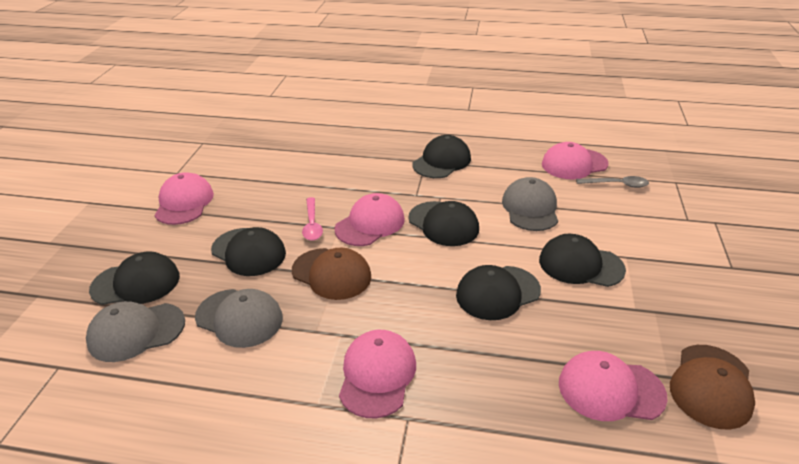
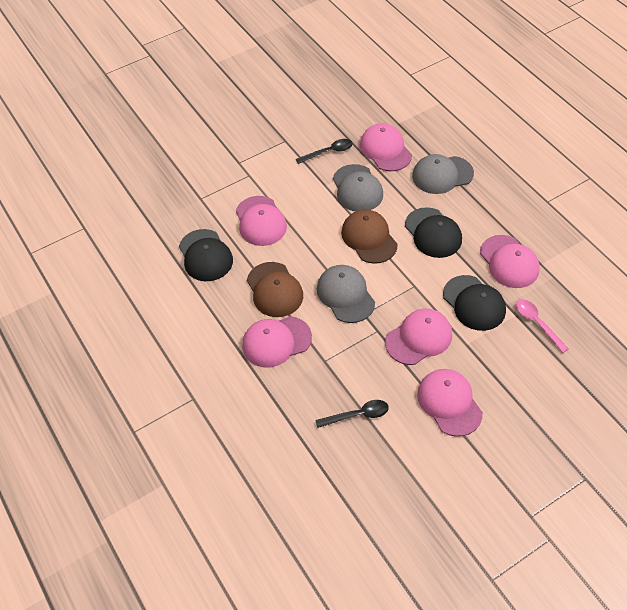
black cap: 6 -> 3
black spoon: 0 -> 2
grey spoon: 1 -> 0
pink cap: 5 -> 6

